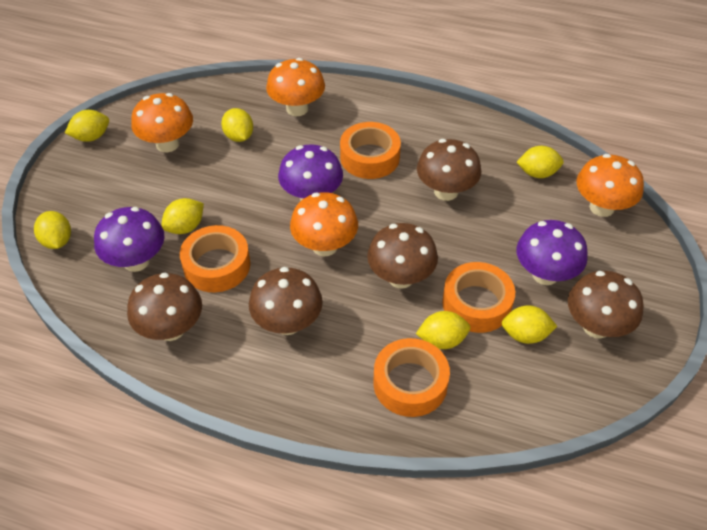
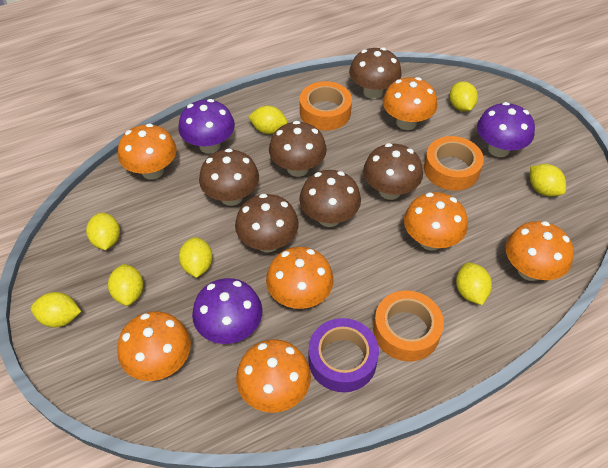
brown mushroom: 5 -> 6
orange mushroom: 4 -> 7
orange tape: 4 -> 3
purple tape: 0 -> 1
yellow lemon: 7 -> 8

